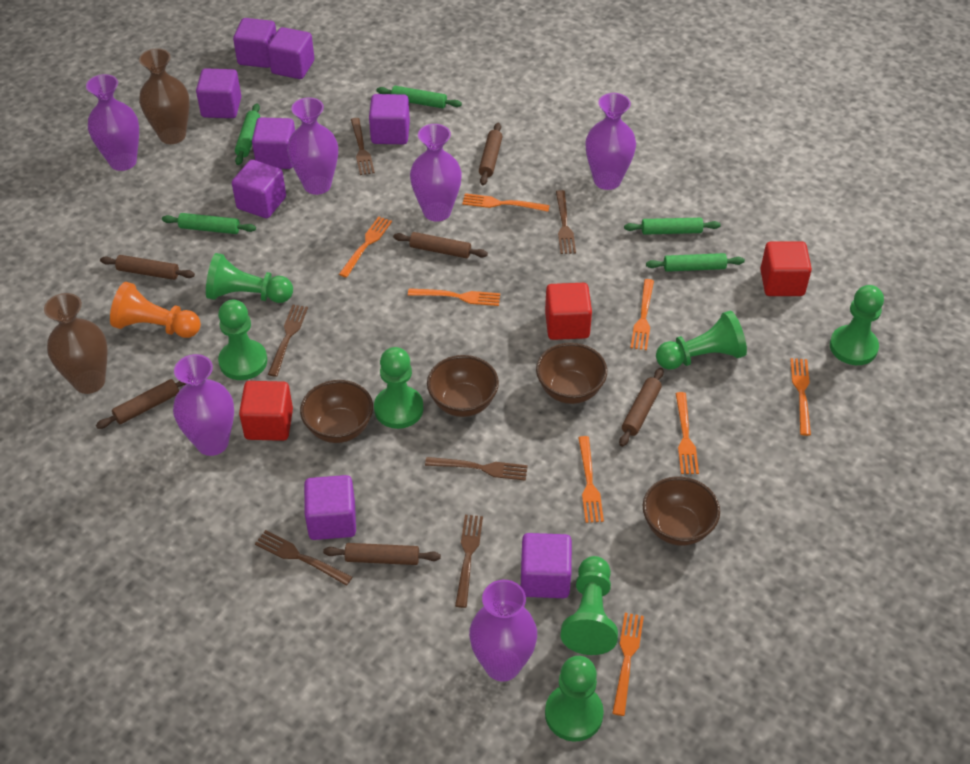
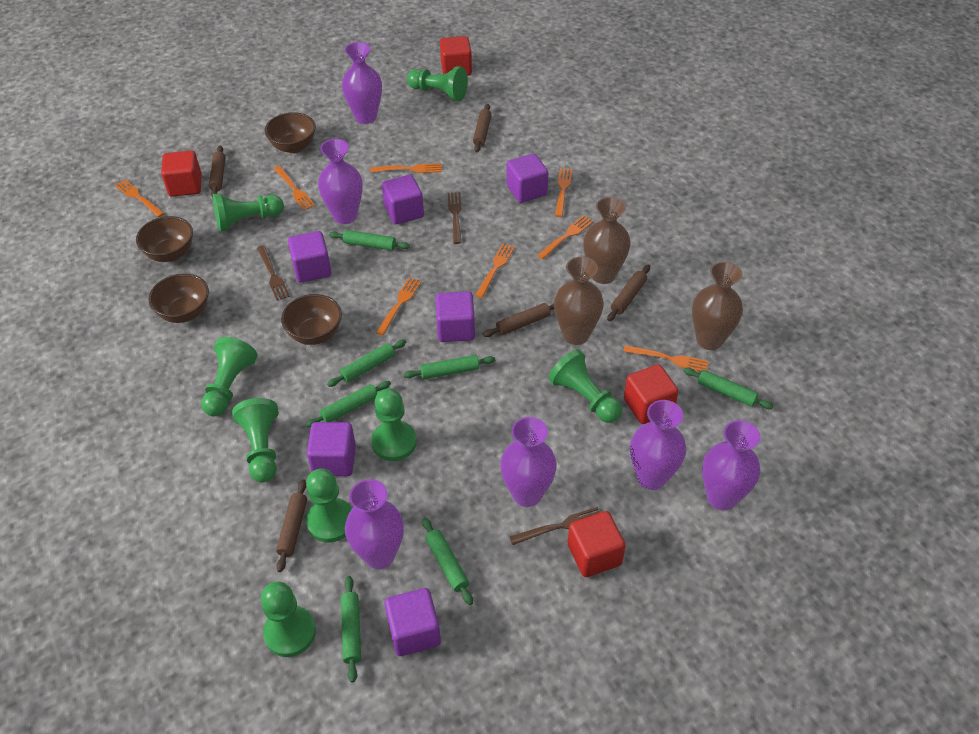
brown fork: 6 -> 3
brown rolling pin: 6 -> 5
brown vase: 2 -> 3
green pawn: 7 -> 8
green rolling pin: 5 -> 7
orange pawn: 1 -> 0
purple cube: 8 -> 6
red cube: 3 -> 4

